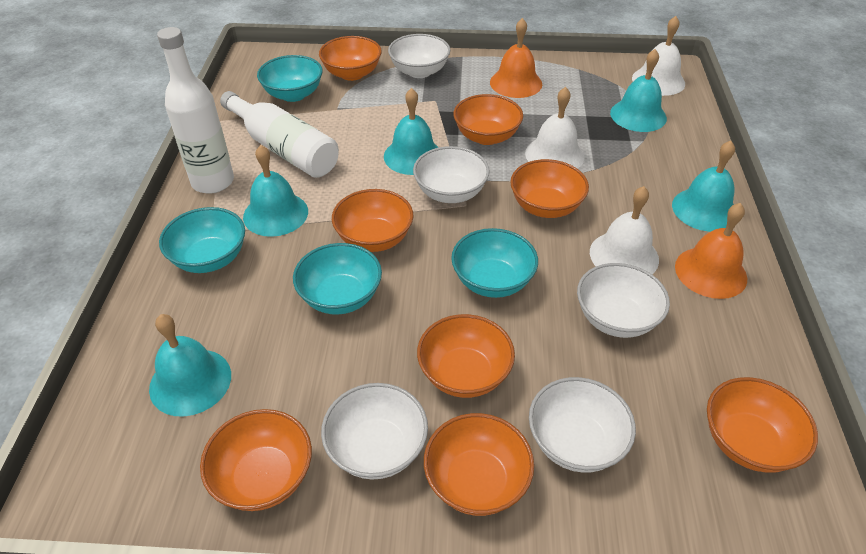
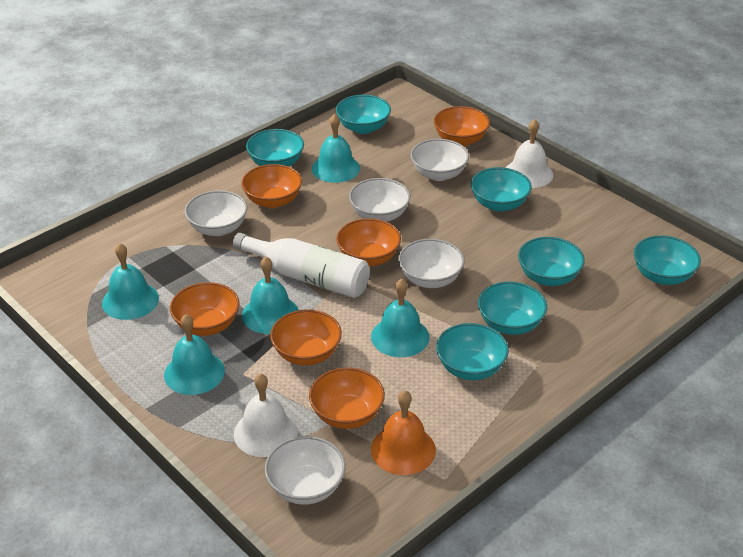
orange bell: 2 -> 1
orange bowl: 8 -> 6
turquoise bowl: 4 -> 7
white bell: 3 -> 2
white bottle: 2 -> 1

